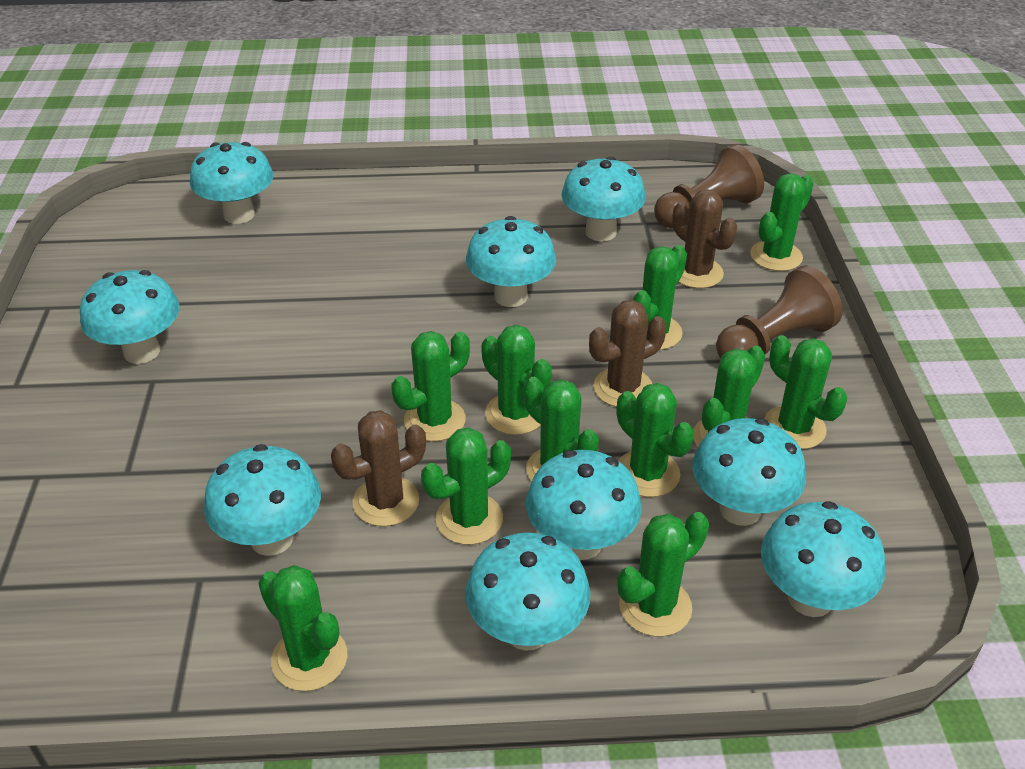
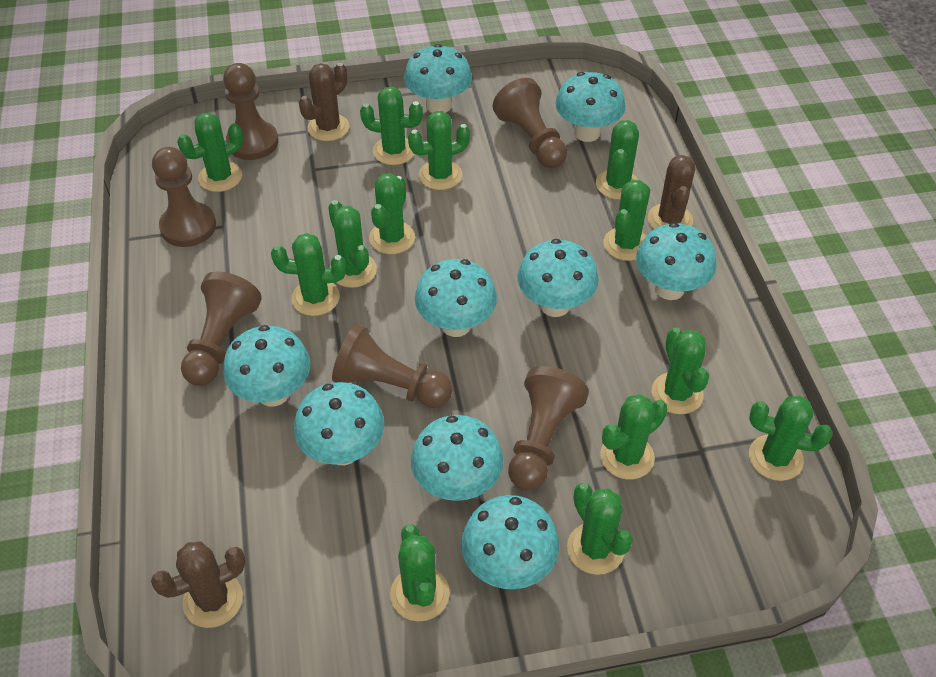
brown pawn: 2 -> 6
green cactus: 11 -> 13

